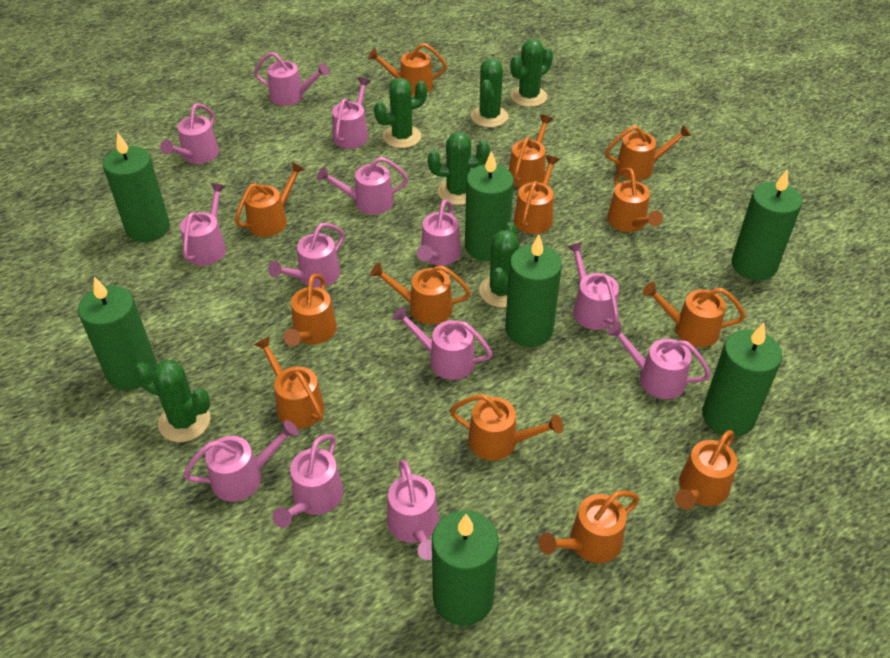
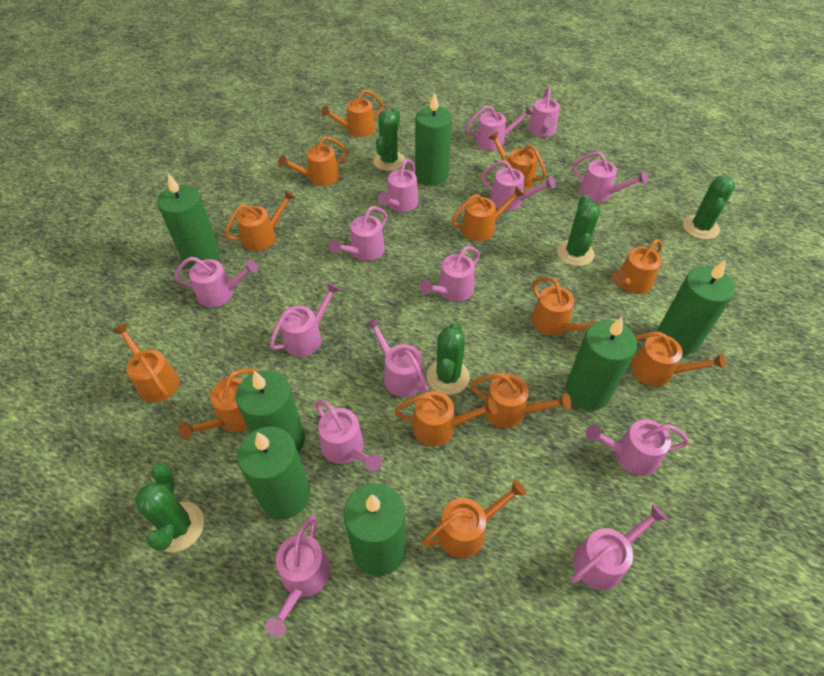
green cactus: 6 -> 5
pink watering can: 13 -> 14

